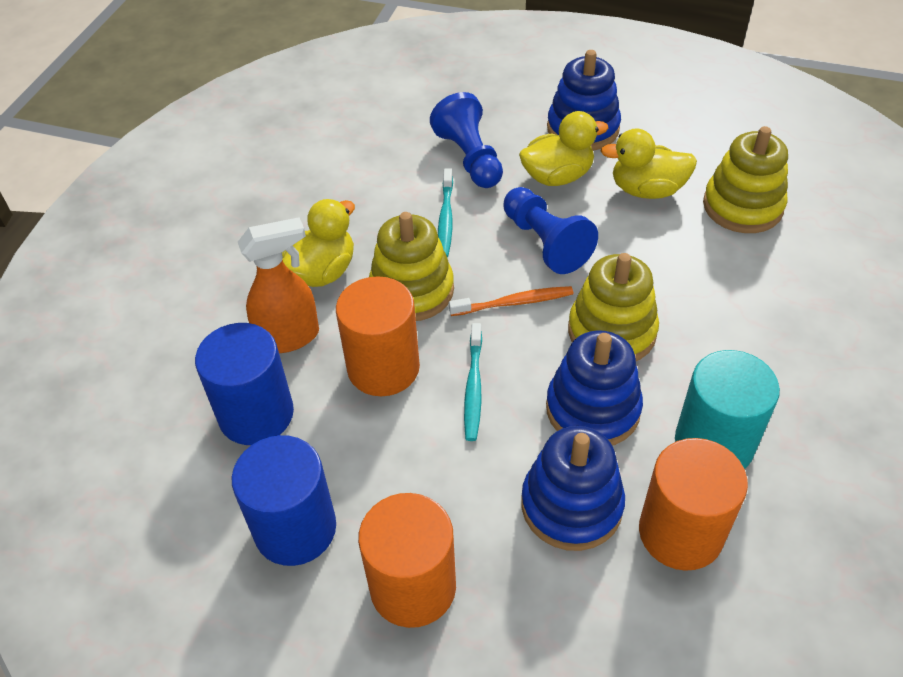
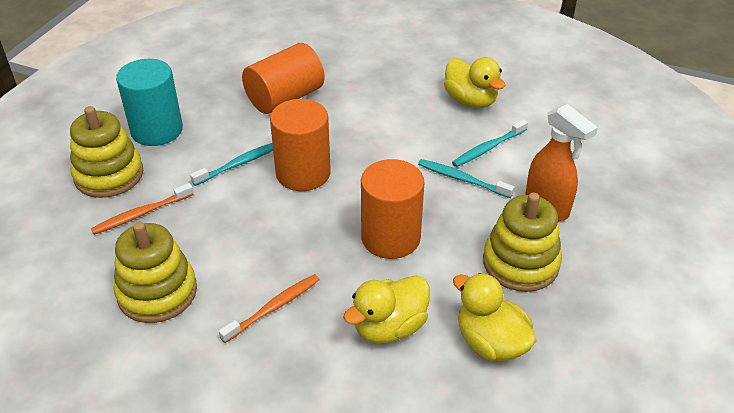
blue cylinder: 2 -> 0
blue pawn: 2 -> 0
blue stacking toy: 3 -> 0
orange toothbrush: 1 -> 2
turquoise toothbrush: 2 -> 3

